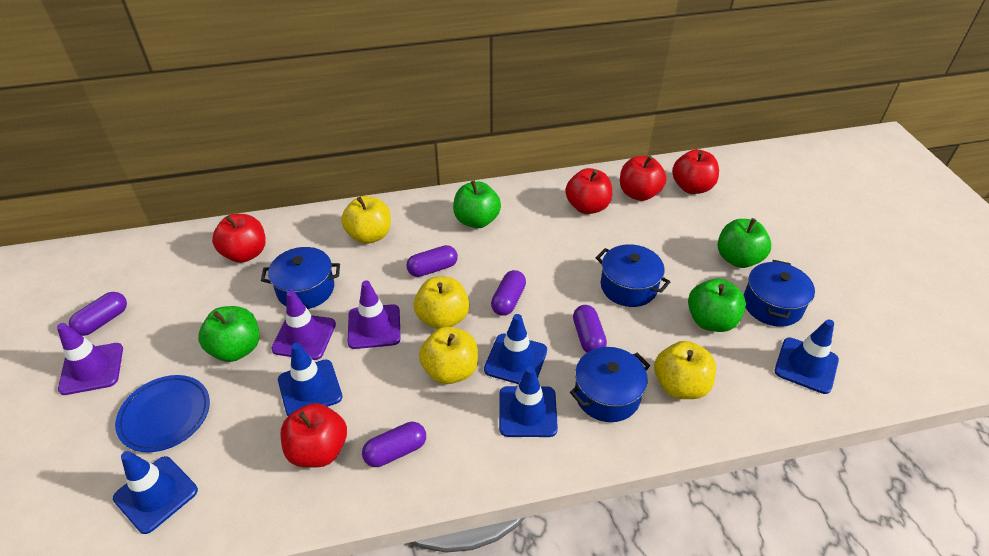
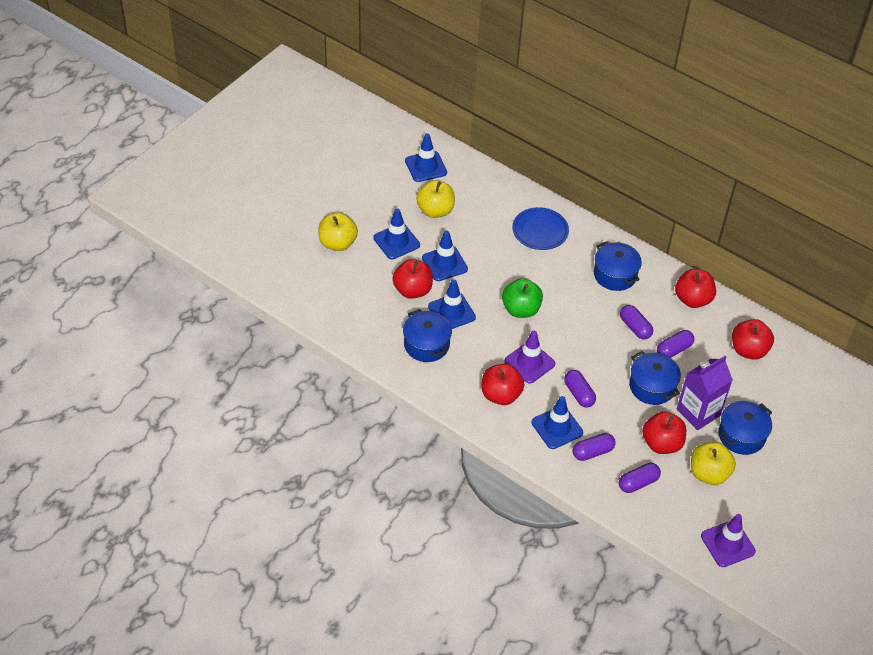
green apple: 4 -> 1
purple carton: 0 -> 1
purple traffic cone: 3 -> 2
yellow apple: 4 -> 3

